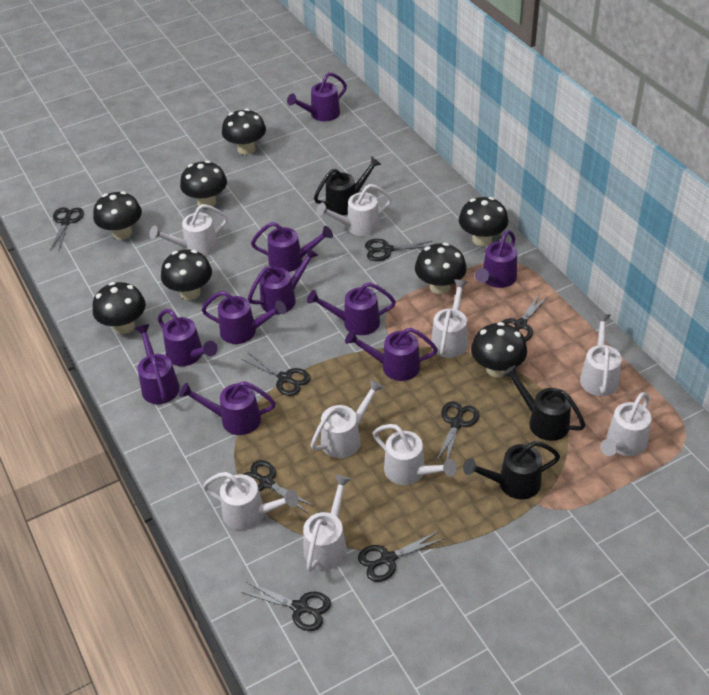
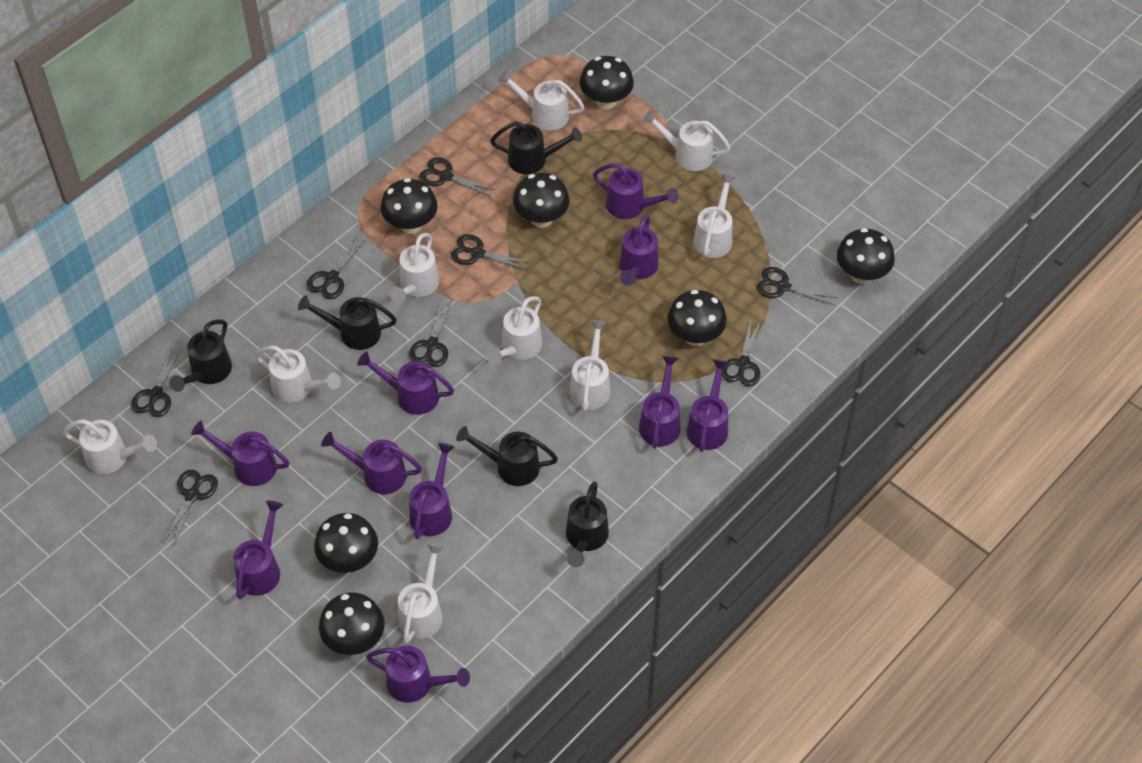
black mushroom: 8 -> 7
black watering can: 3 -> 5

